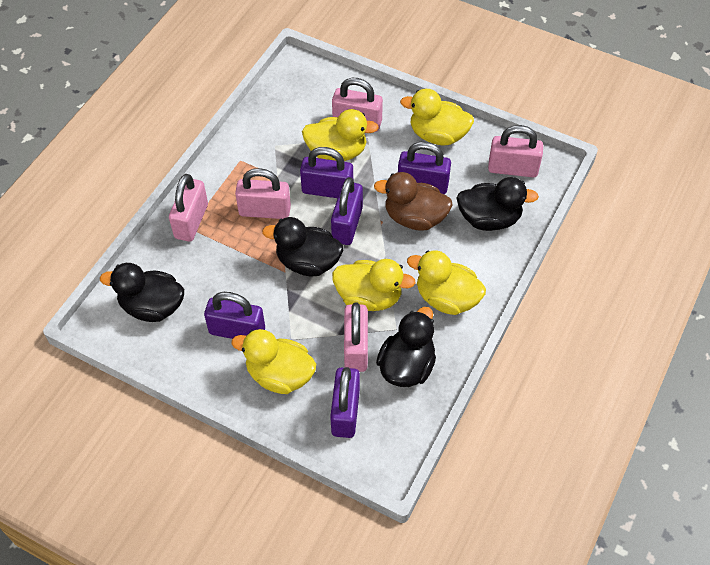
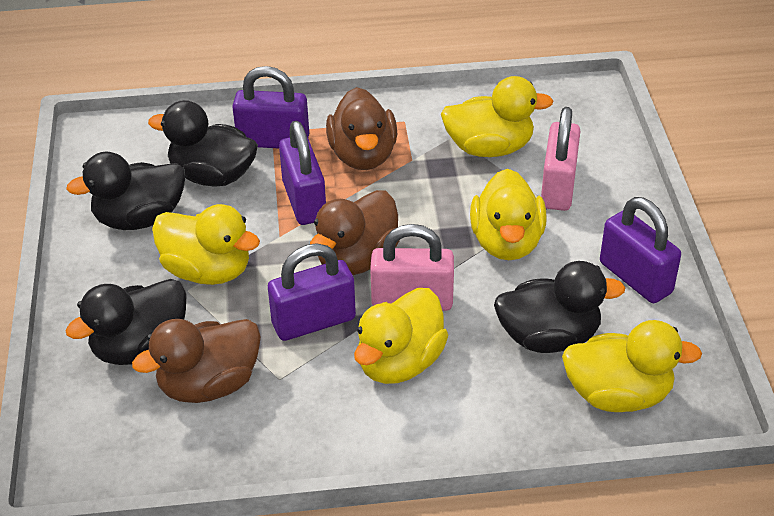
brown duck: 1 -> 3
pink padlock: 5 -> 2
purple padlock: 5 -> 4

